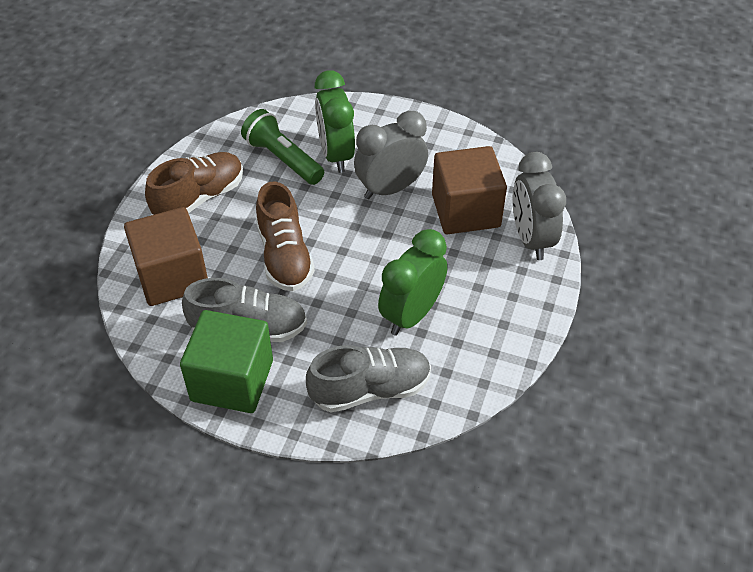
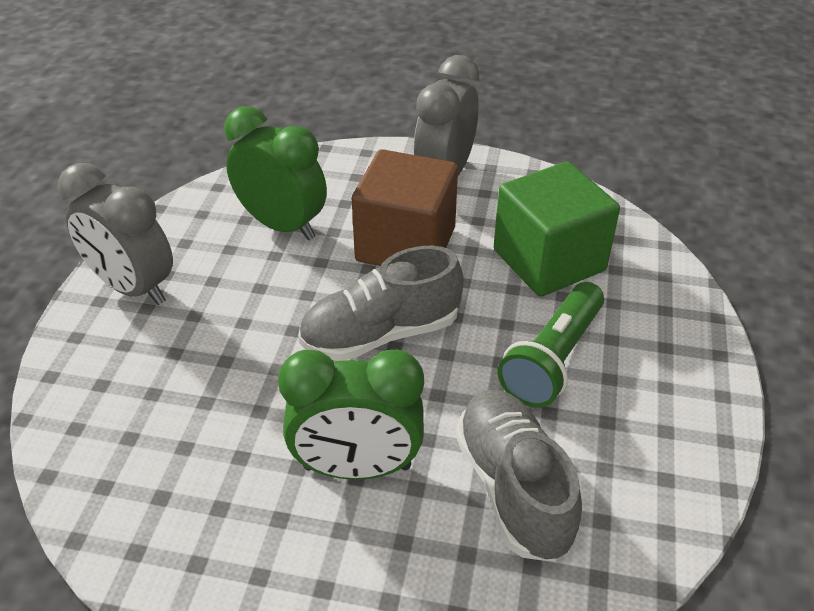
brown cube: 2 -> 1
brown shoe: 2 -> 0

